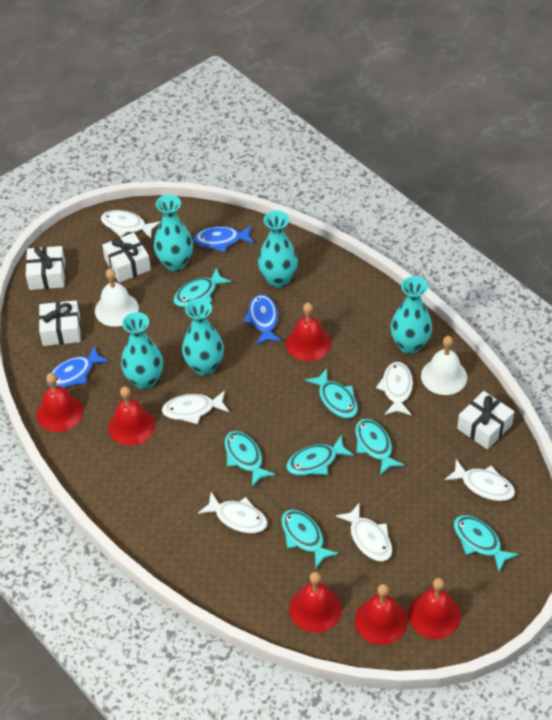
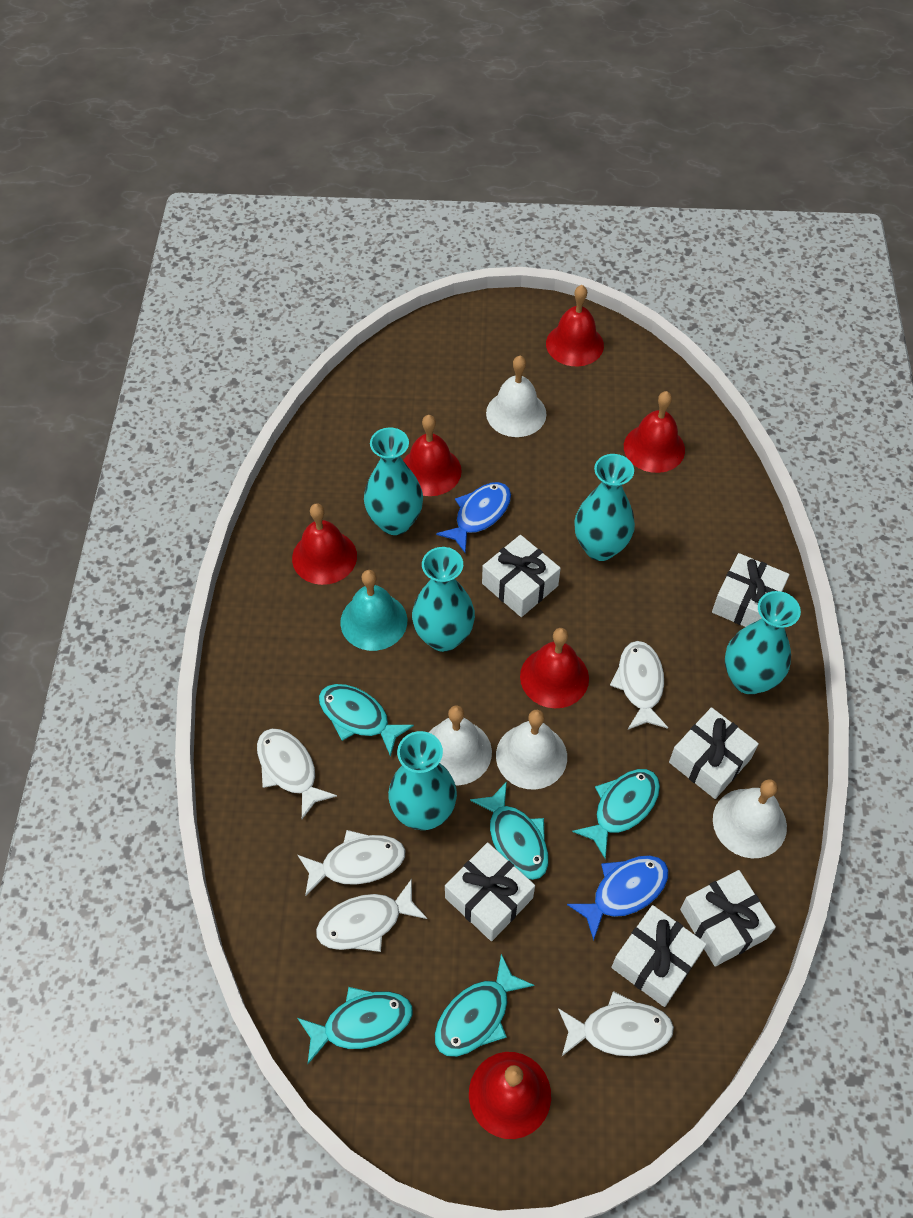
blue fish: 3 -> 2
turquoise bell: 0 -> 1
turquoise fish: 7 -> 5
white bell: 2 -> 4
white fish: 6 -> 5
white gift: 4 -> 6

